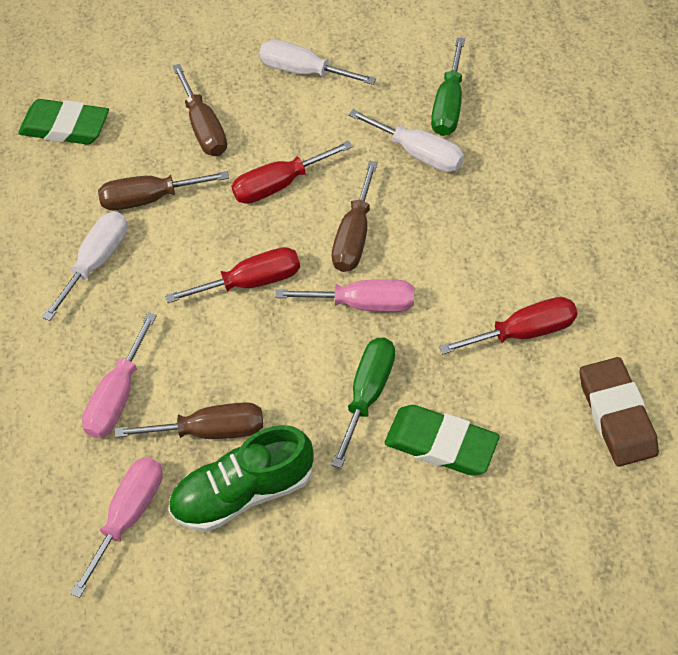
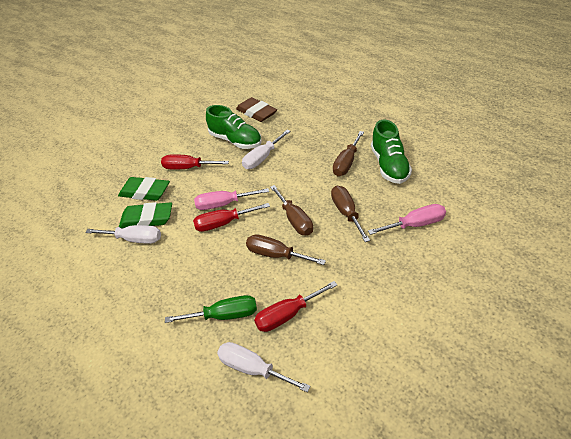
green screwdriver: 2 -> 1
green shoe: 1 -> 2
pink screwdriver: 3 -> 2

